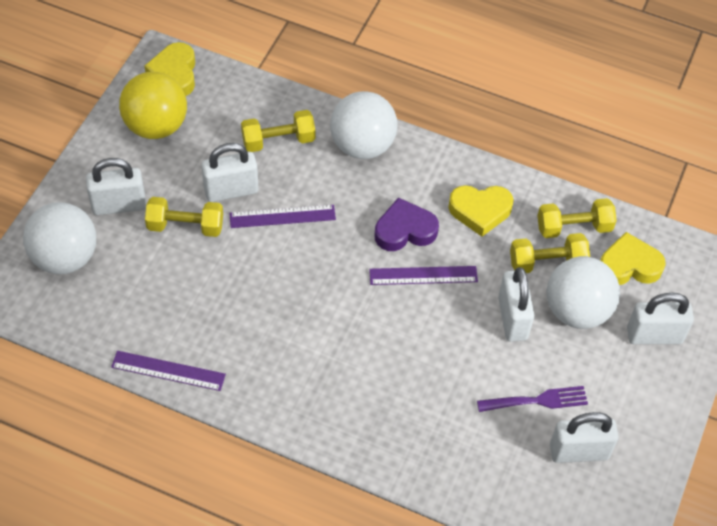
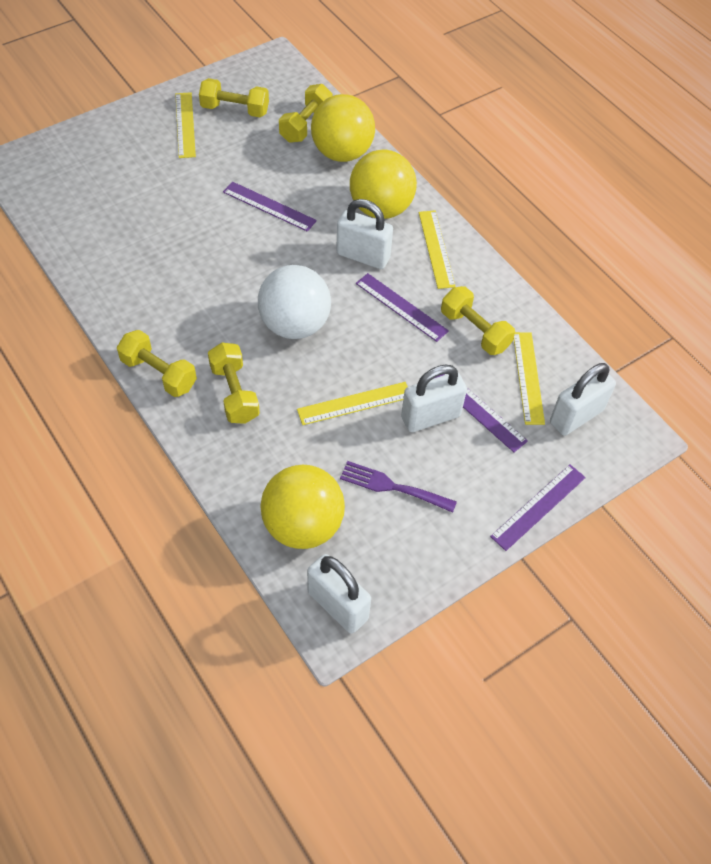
purple heart: 1 -> 0
purple ruler: 3 -> 4
white ball: 3 -> 1
white padlock: 5 -> 4
yellow ball: 1 -> 3
yellow dumbbell: 4 -> 5
yellow heart: 3 -> 0
yellow ruler: 0 -> 4

